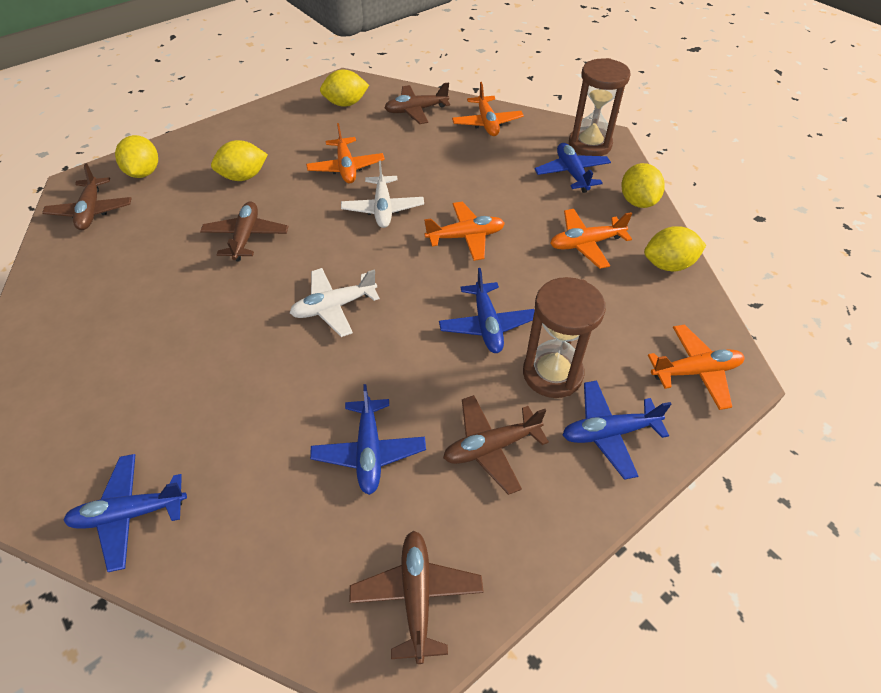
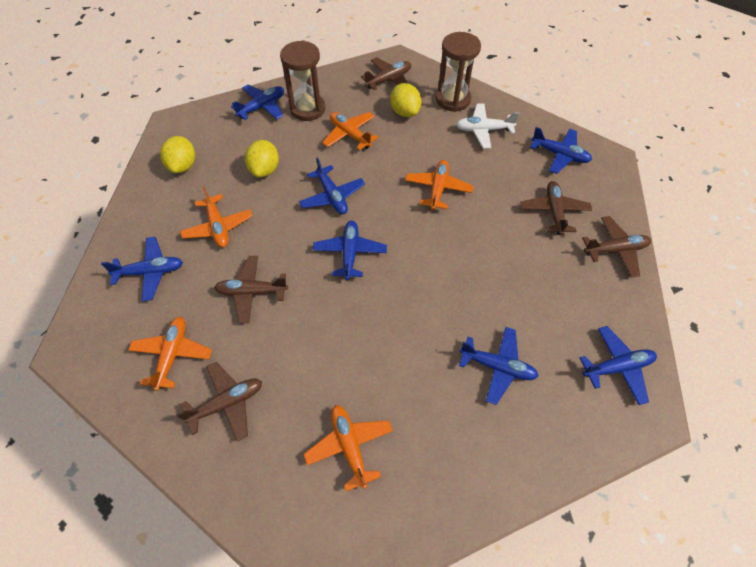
blue plane: 5 -> 7
white plane: 2 -> 1
yellow lemon: 5 -> 3

